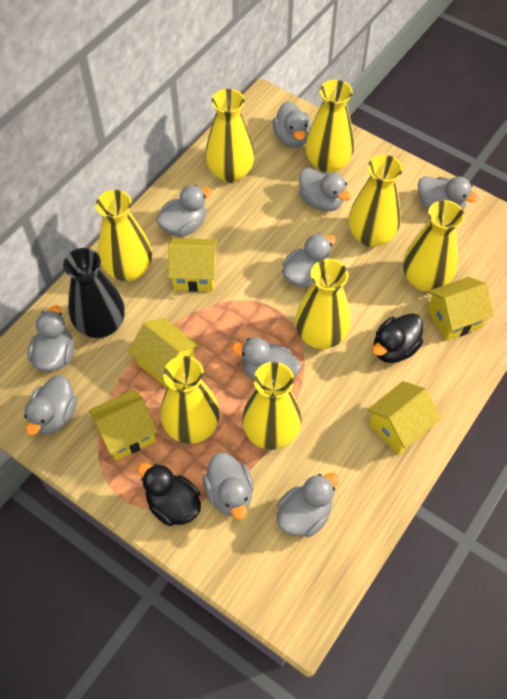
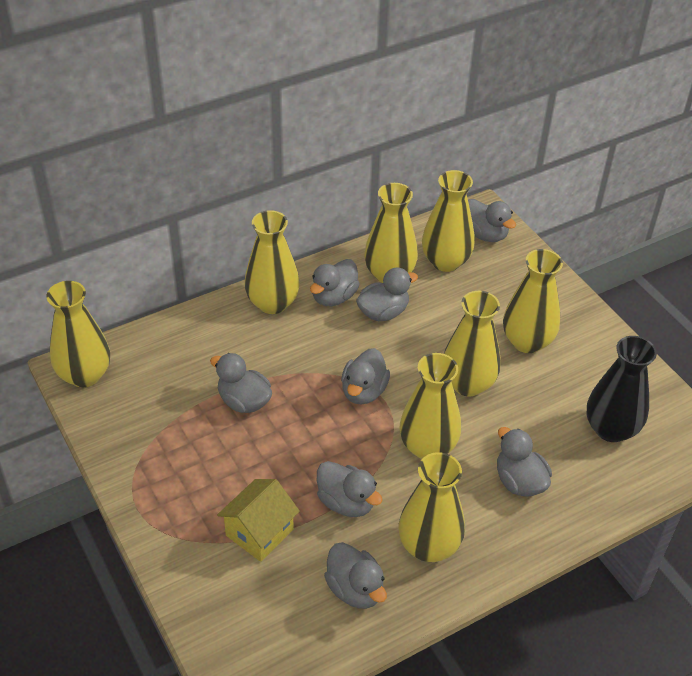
black duck: 2 -> 0
grey duck: 10 -> 8
yellow house: 5 -> 1

